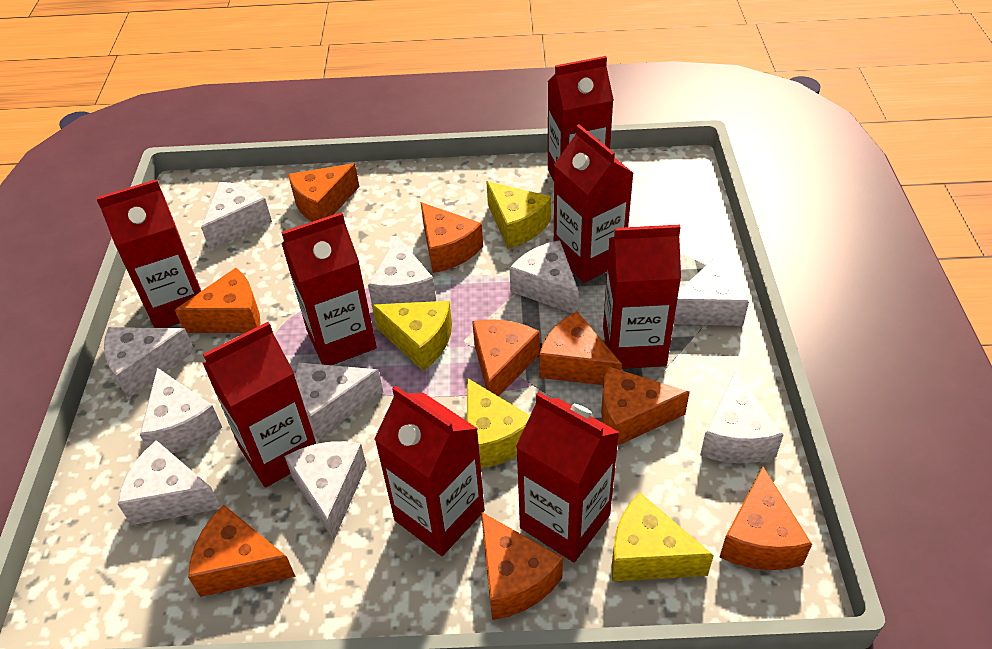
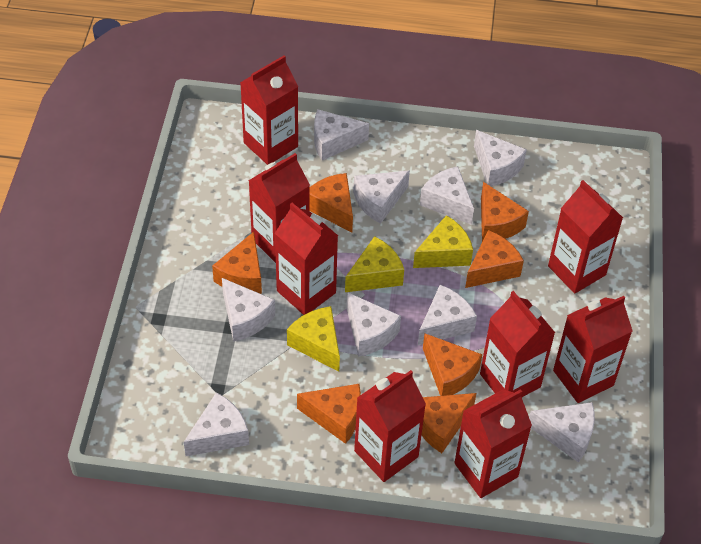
orange cheese: 9 -> 7
white cheese: 10 -> 9
yellow cheese: 4 -> 3

